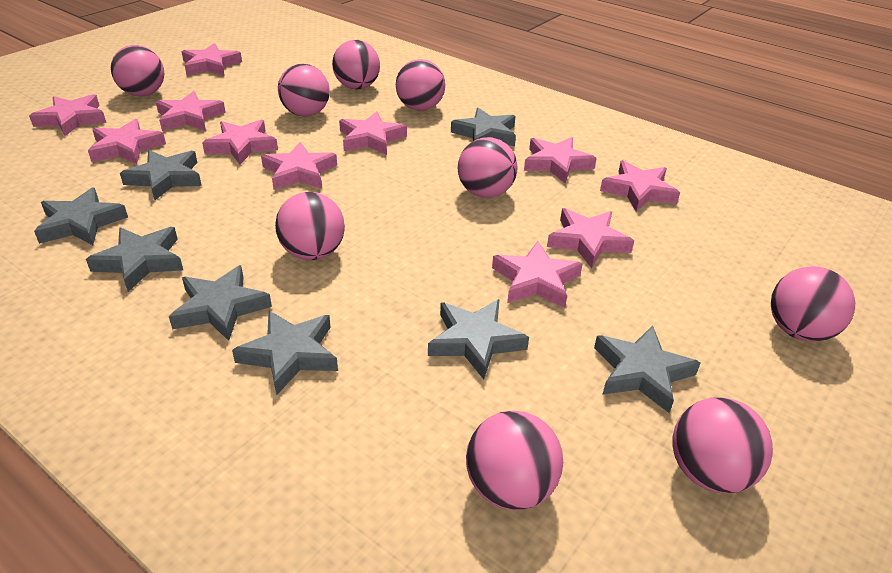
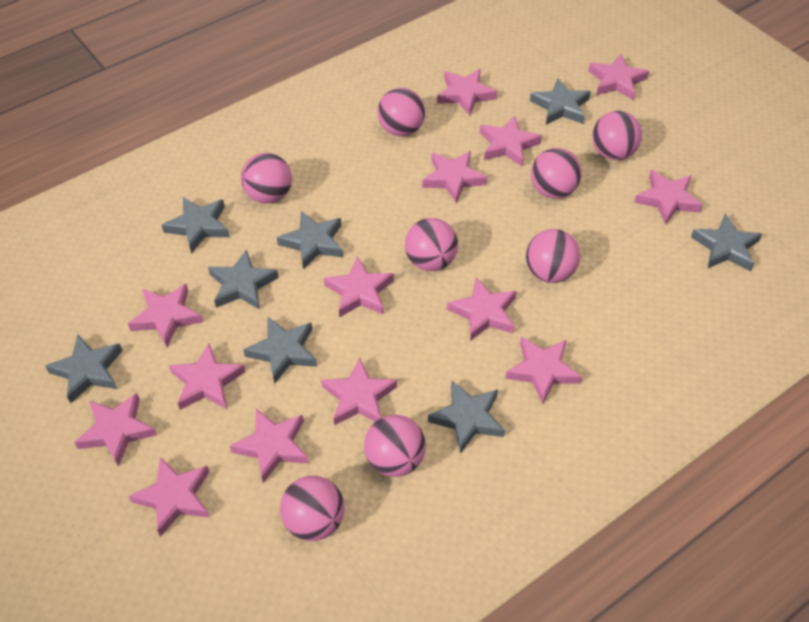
pink ball: 9 -> 8
pink star: 11 -> 14

